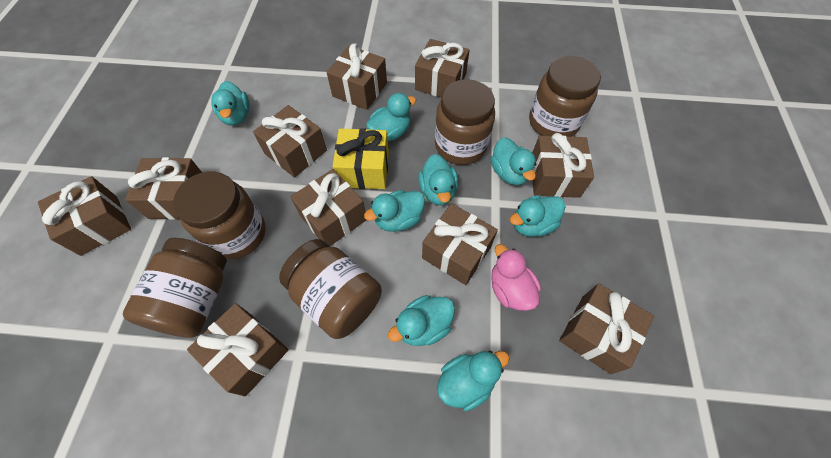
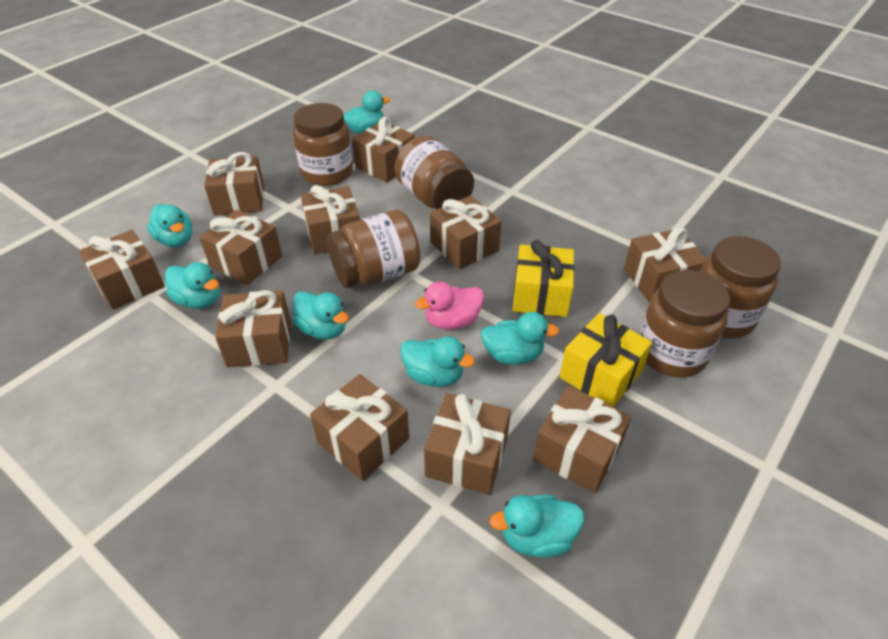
brown gift: 10 -> 11
turquoise duck: 8 -> 7
yellow gift: 1 -> 2

